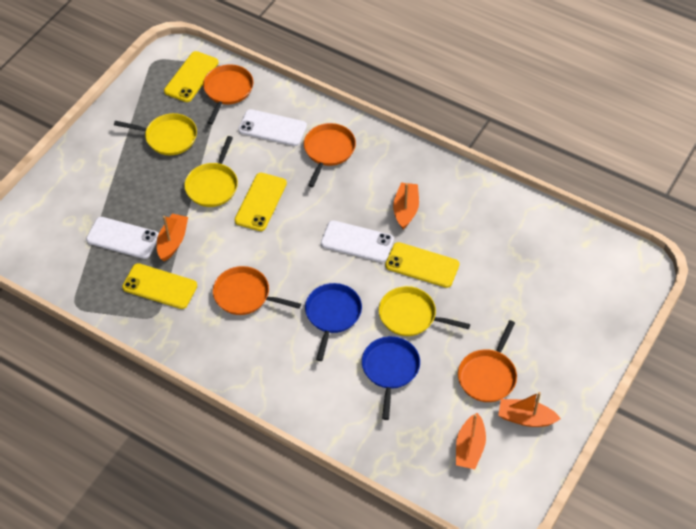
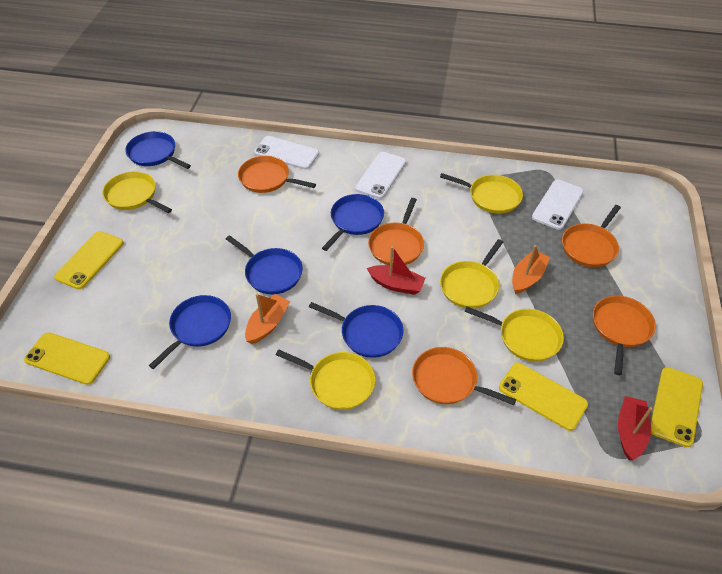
blue pan: 2 -> 5
orange boat: 4 -> 2
orange pan: 4 -> 5
red boat: 0 -> 2
yellow pan: 3 -> 5

